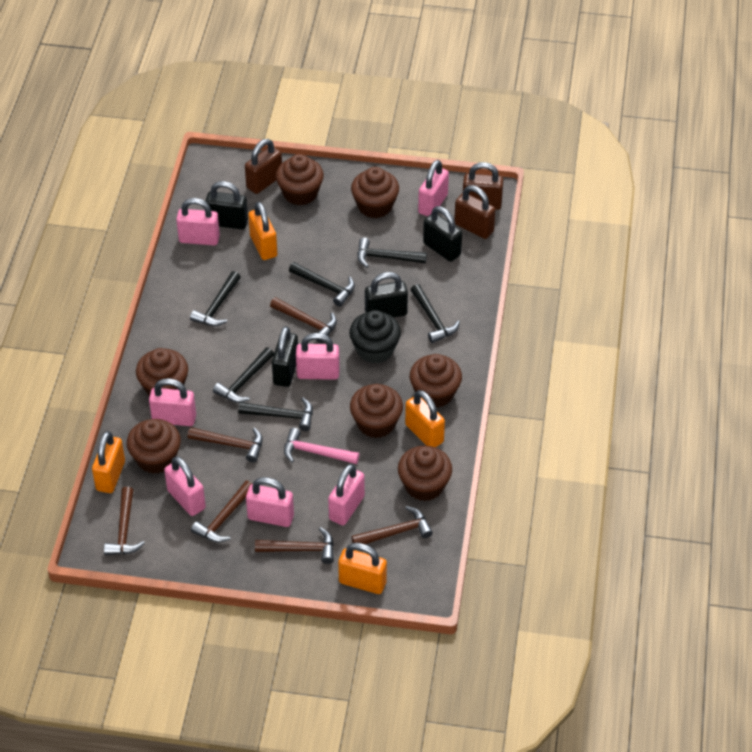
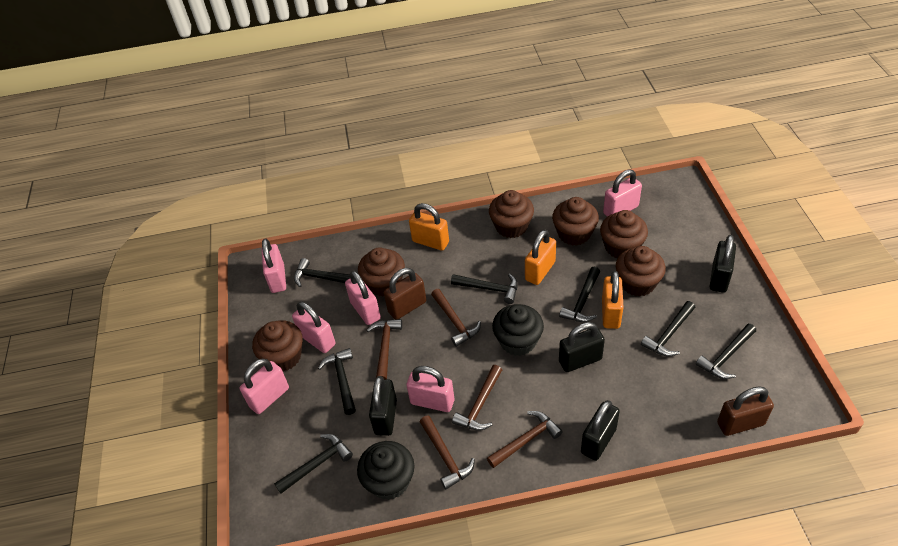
black cupcake: 1 -> 2
black hammer: 6 -> 7
brown cupcake: 7 -> 6
brown hammer: 6 -> 5
brown padlock: 3 -> 2
orange padlock: 4 -> 3
pink hammer: 1 -> 0
pink padlock: 7 -> 6

